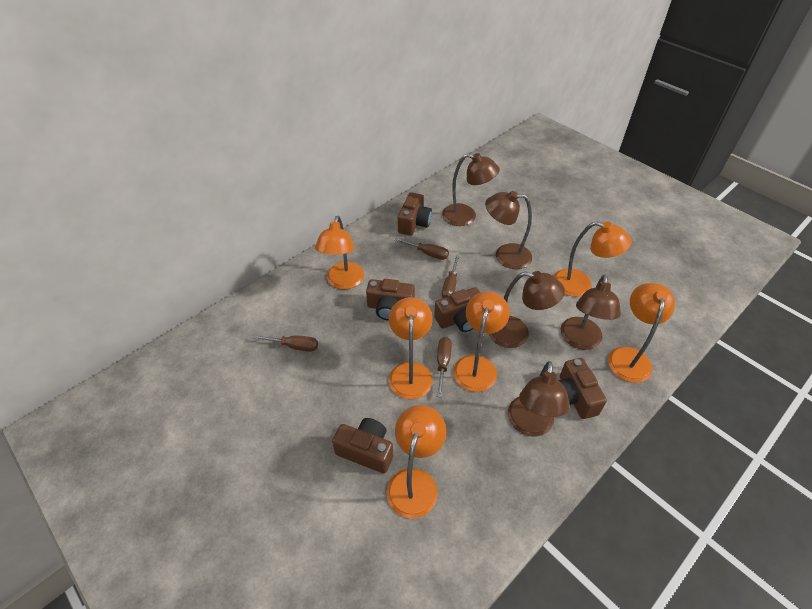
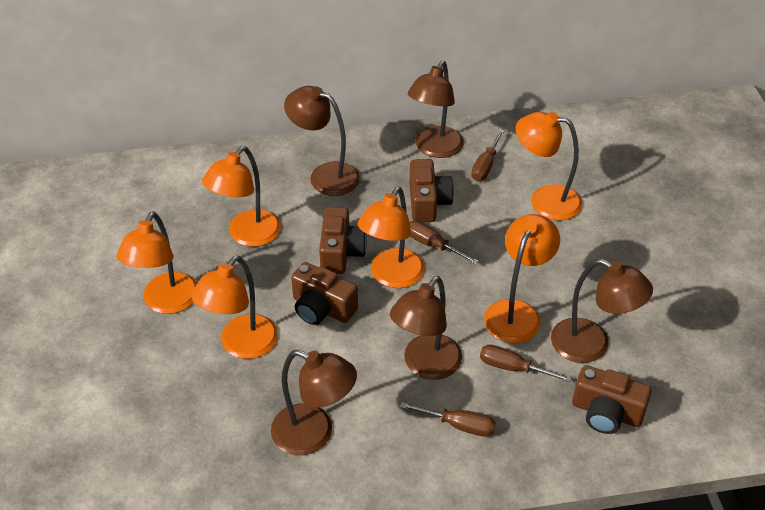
brown camera: 5 -> 4

